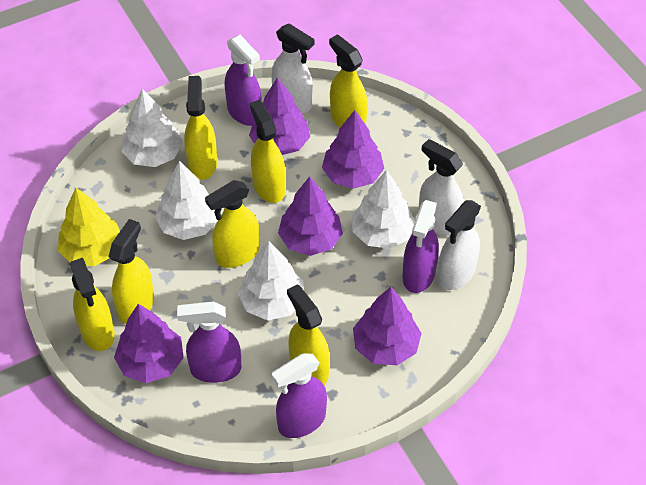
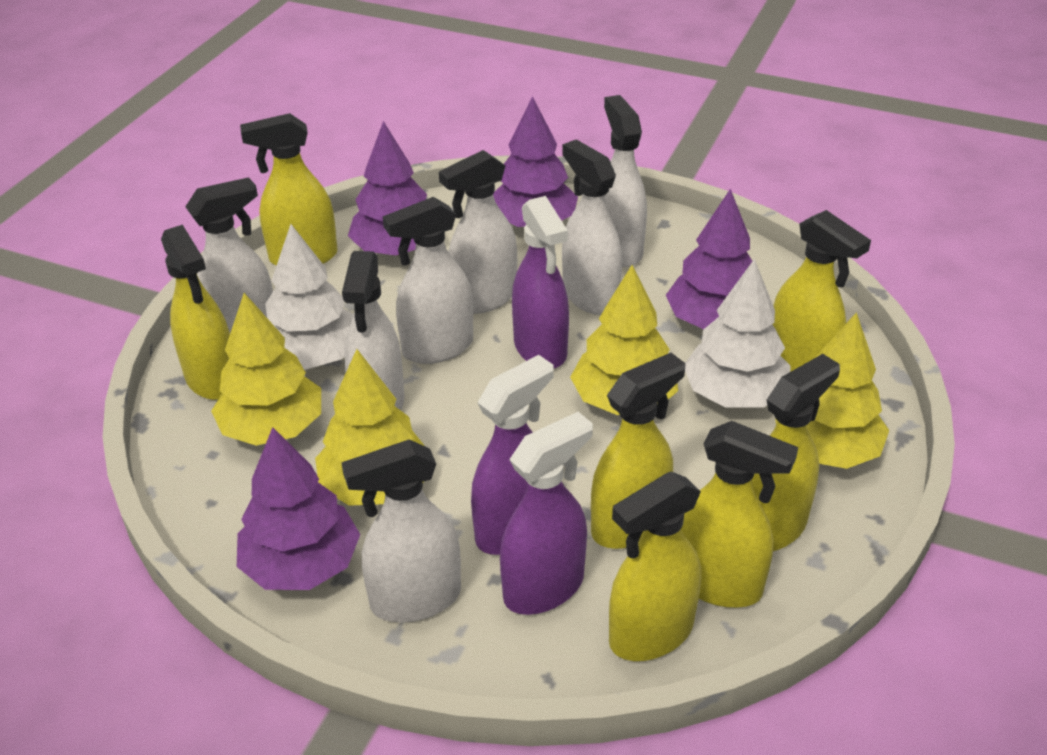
purple spray bottle: 4 -> 3
purple tree: 5 -> 4
white spray bottle: 3 -> 7
white tree: 4 -> 2
yellow tree: 1 -> 4

